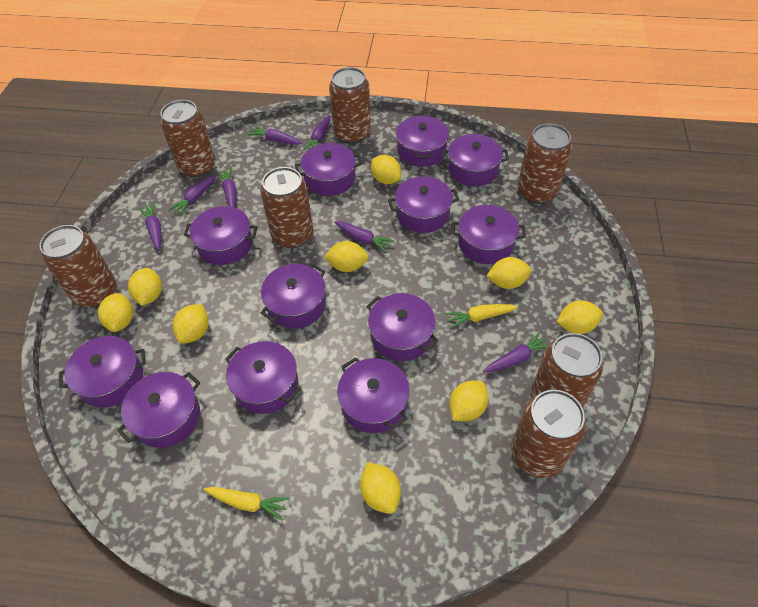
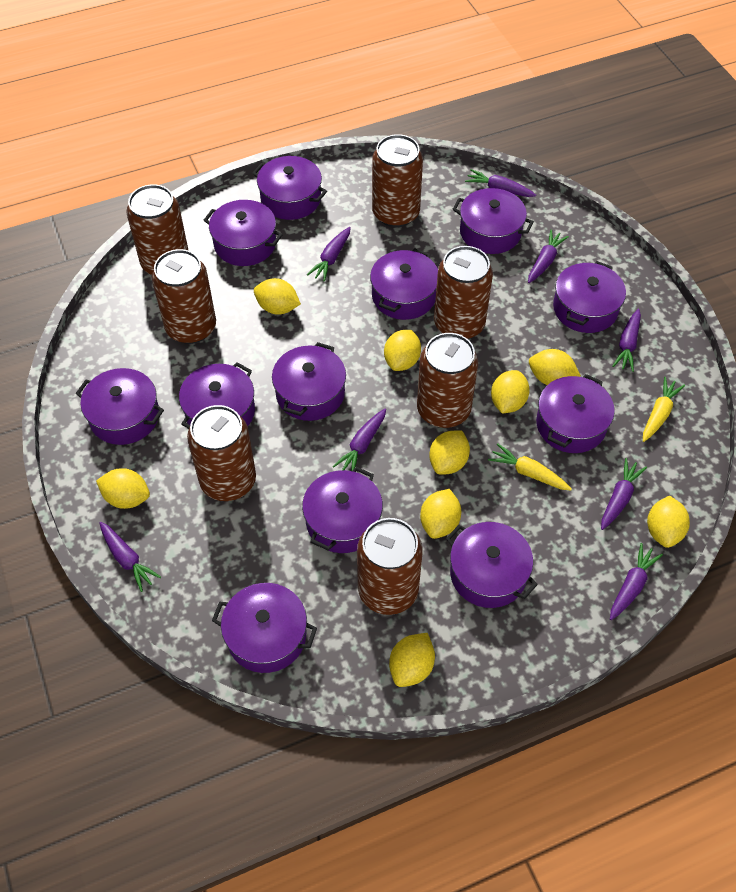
purple carrot: 7 -> 8

